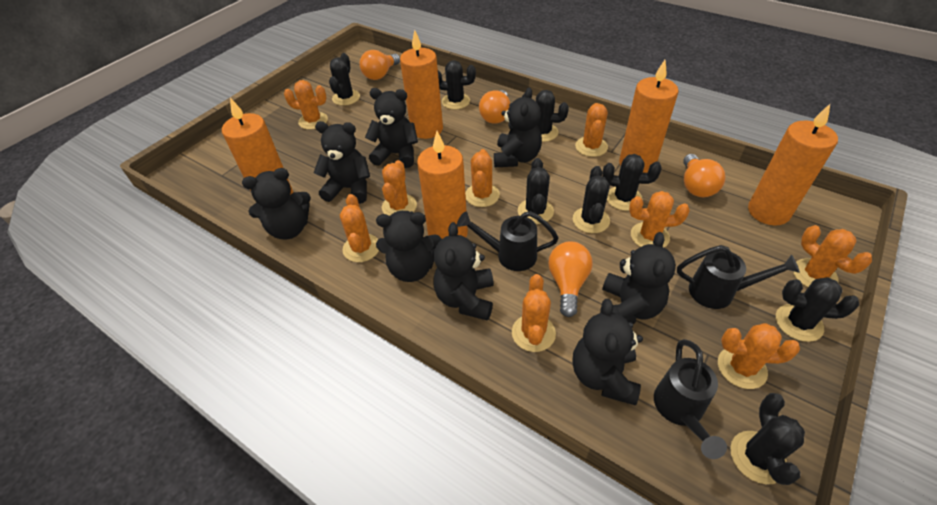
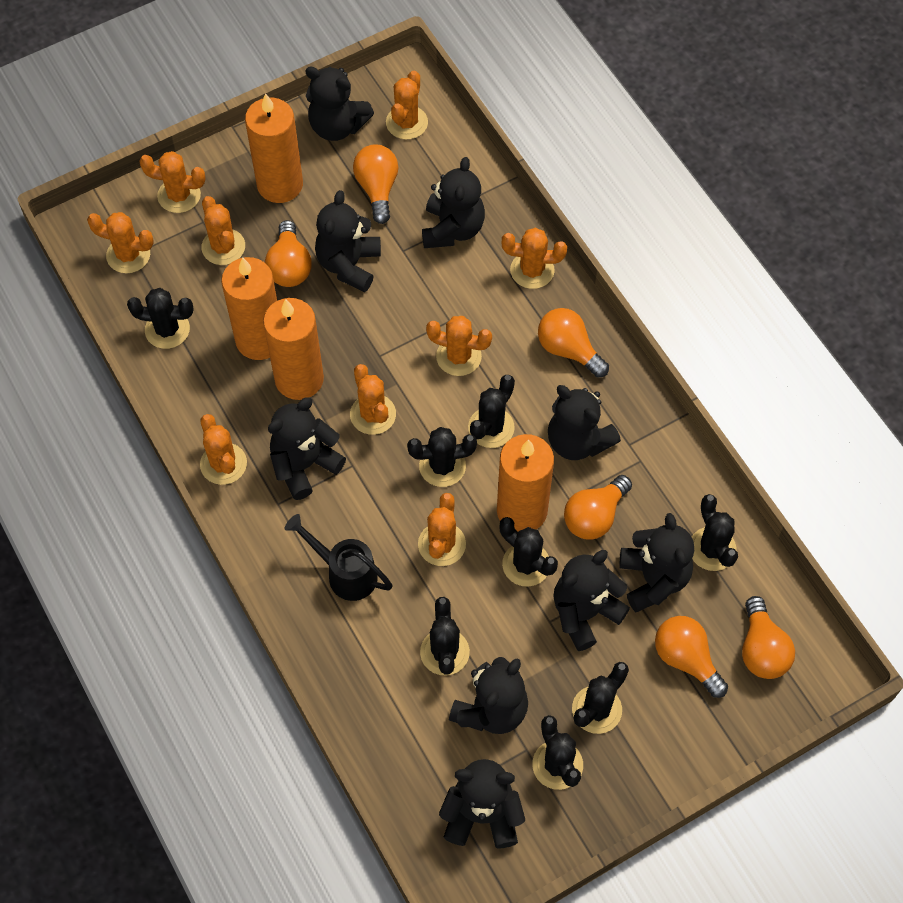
black teddy bear: 8 -> 9
black watering can: 3 -> 1
orange candle: 5 -> 4
orange light bulb: 4 -> 6

